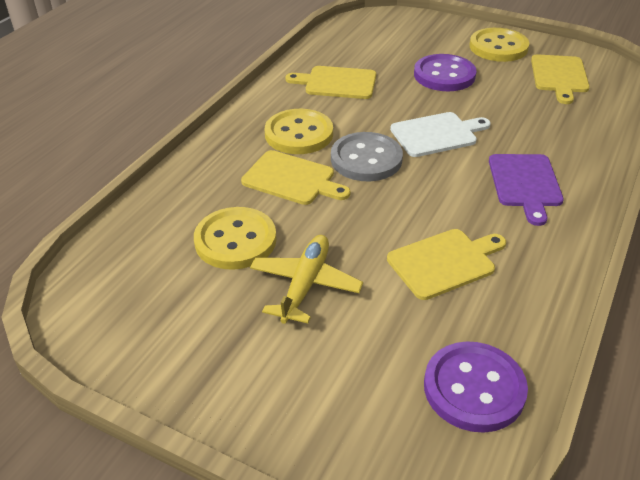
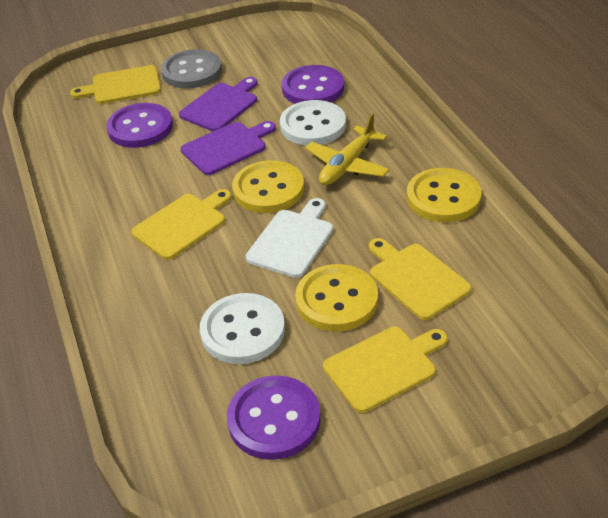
purple button: 2 -> 3
purple cutting board: 1 -> 2
white button: 0 -> 2

